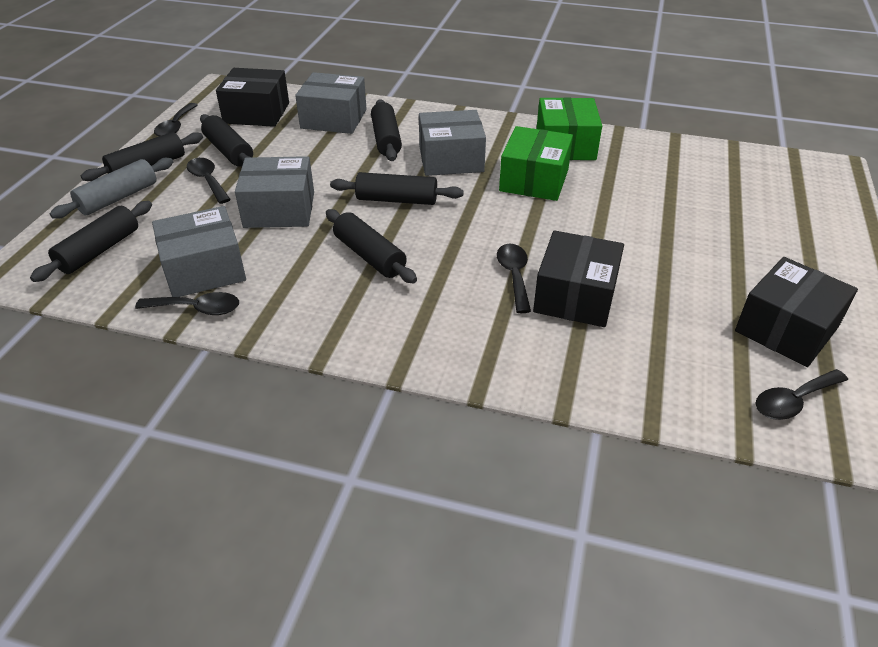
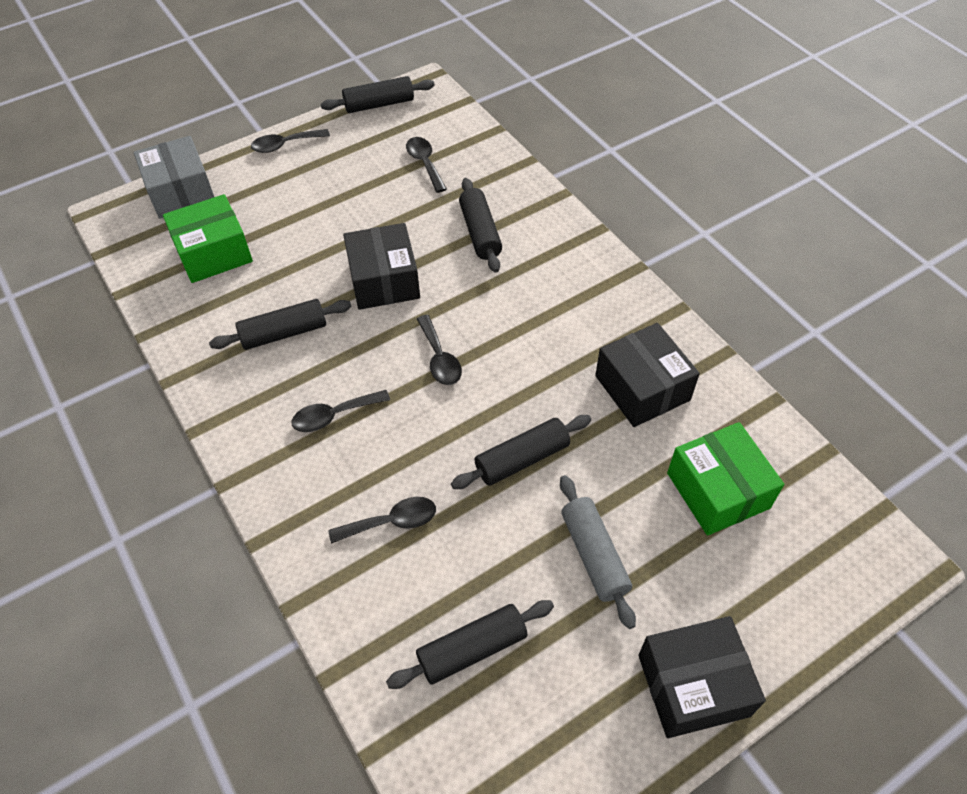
black rolling pin: 6 -> 5
grey box: 4 -> 1

